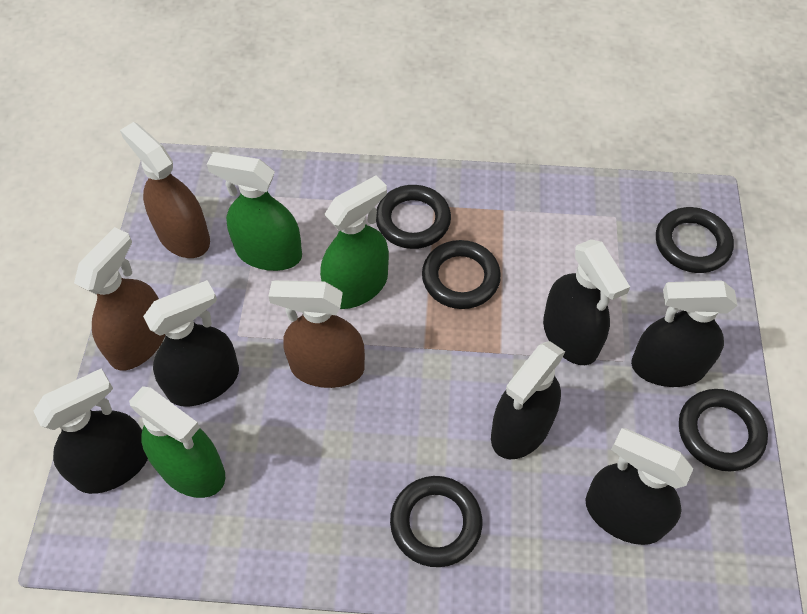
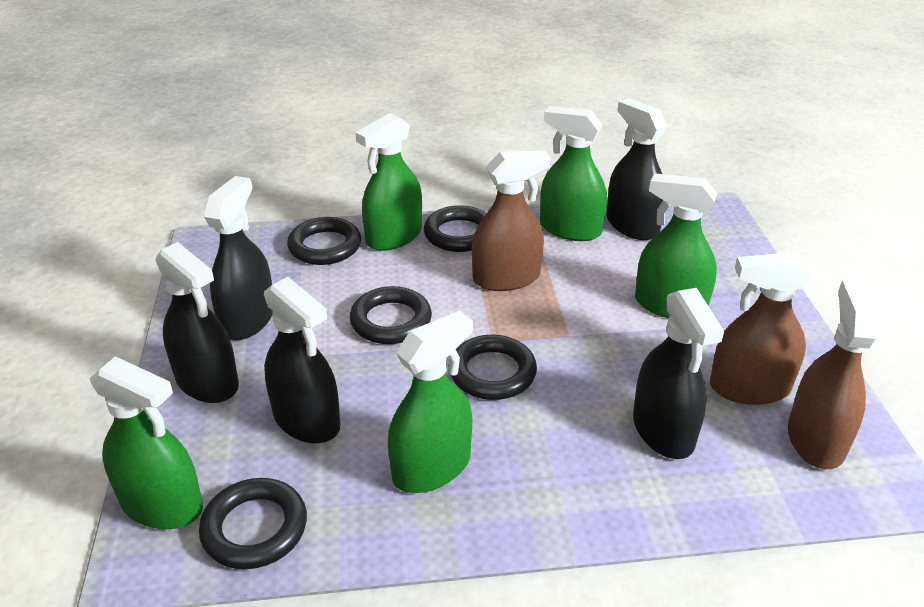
black spray bottle: 6 -> 5
green spray bottle: 3 -> 5

